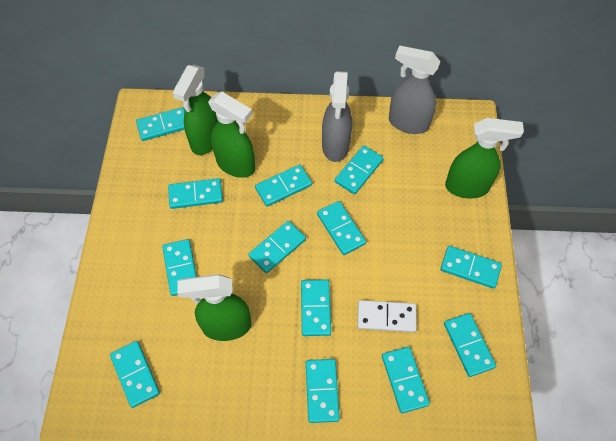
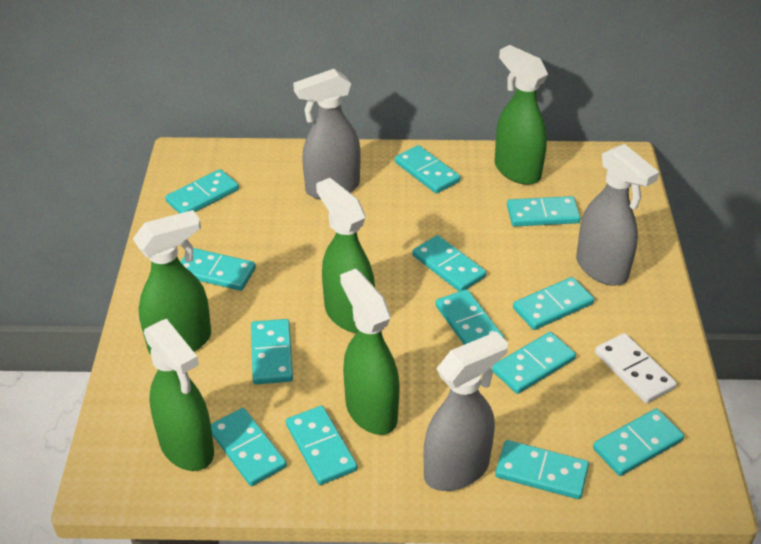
green spray bottle: 4 -> 5
grey spray bottle: 2 -> 3

